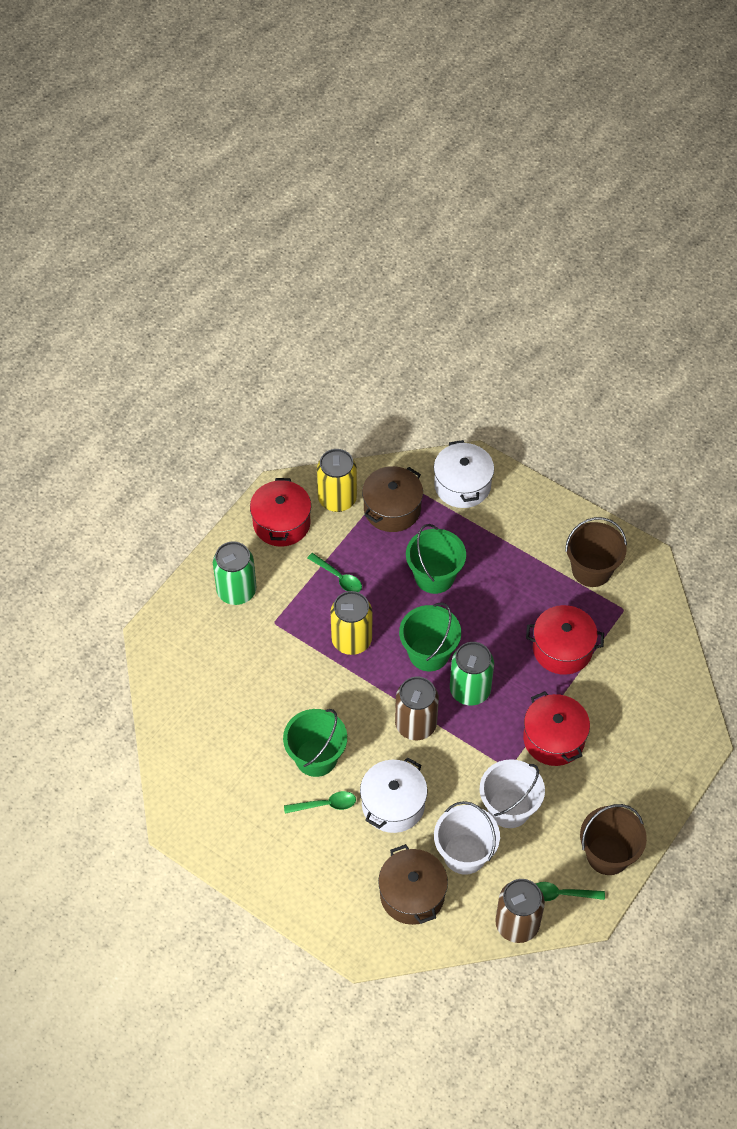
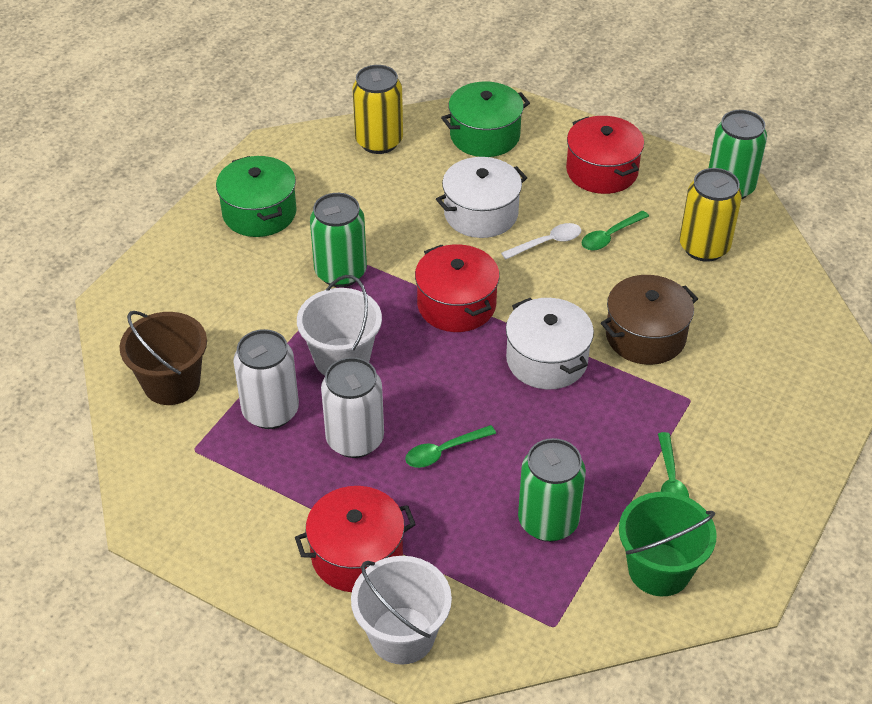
brown bucket: 2 -> 1
brown can: 2 -> 0
brown pot: 2 -> 1
green bucket: 3 -> 1
green can: 2 -> 3
green pot: 0 -> 2
white can: 0 -> 2
white spoon: 0 -> 1

